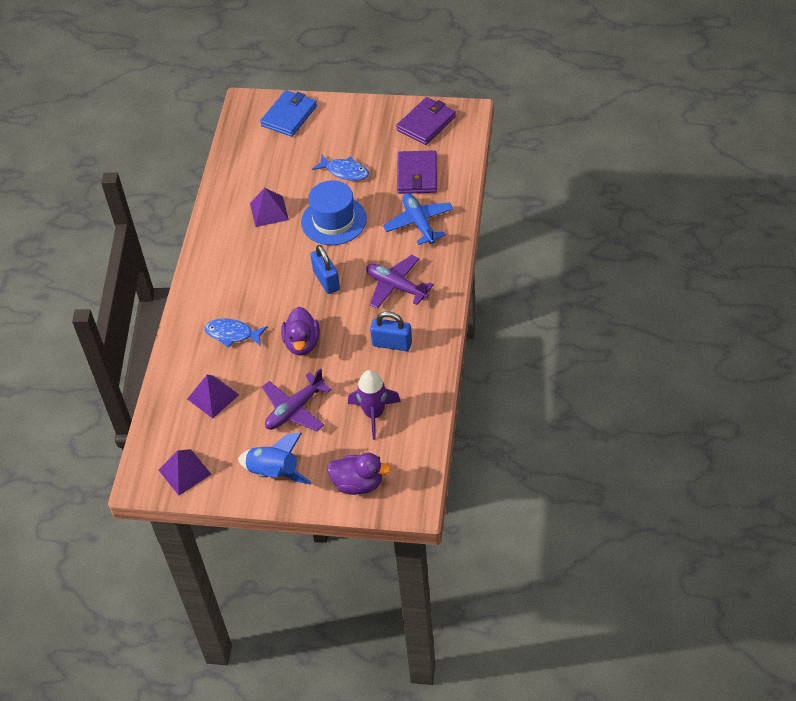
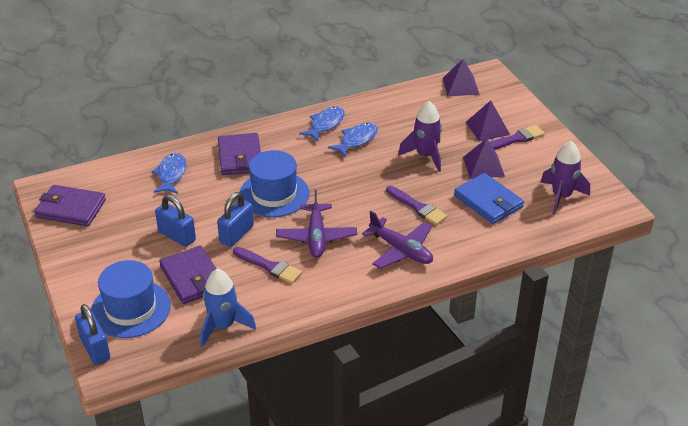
blue fish: 2 -> 3
blue hat: 1 -> 2
blue padlock: 2 -> 3
blue plane: 1 -> 0
purple brush: 0 -> 3
purple duck: 2 -> 0
purple rocket: 1 -> 2
purple wallet: 2 -> 3

